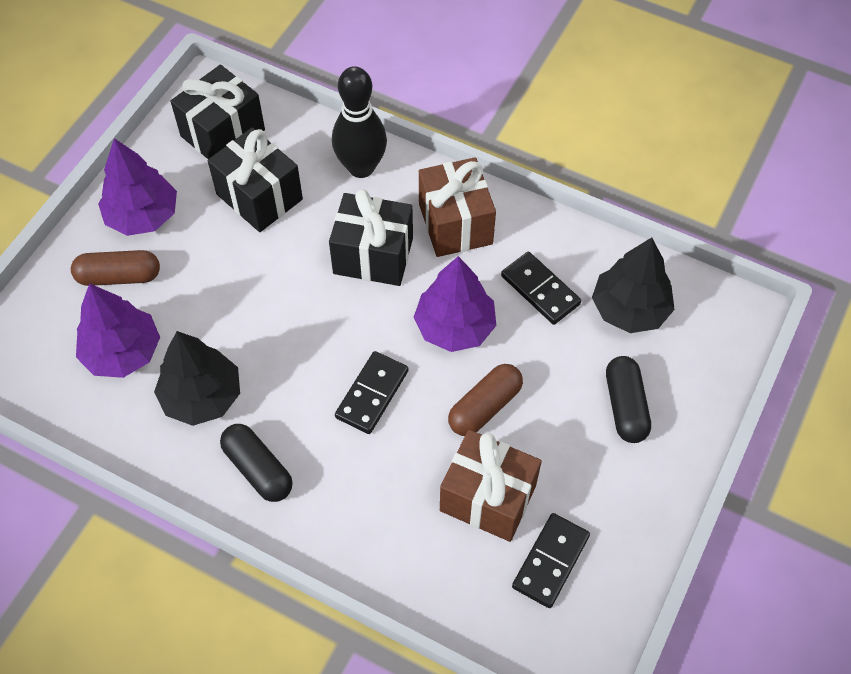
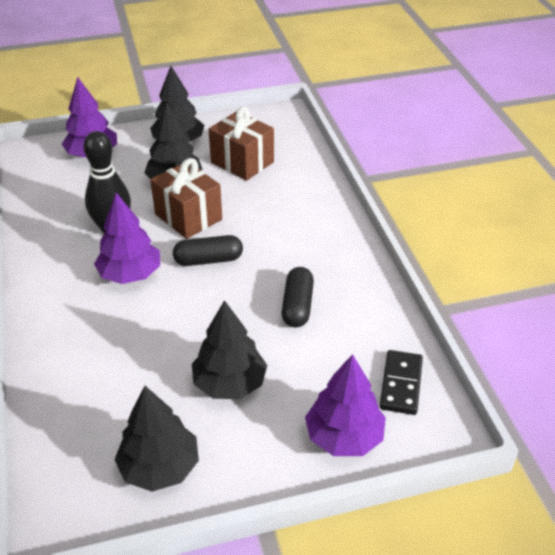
black domino: 3 -> 1
black gift: 3 -> 0
black tree: 2 -> 4
brown capsule: 2 -> 0

